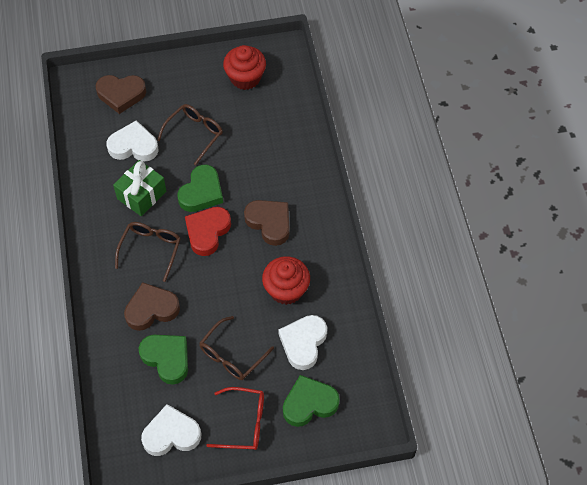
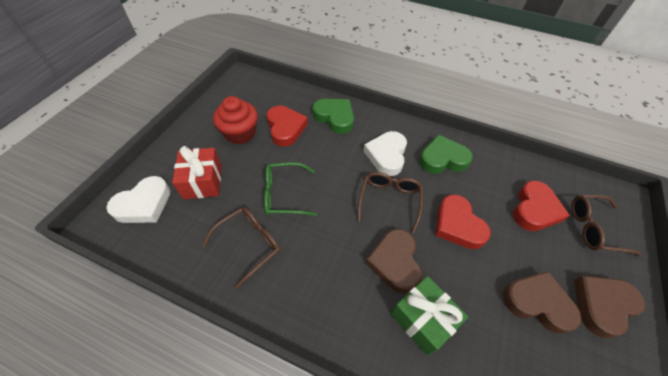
green glasses: 0 -> 1
green heart: 3 -> 2
red cupcake: 2 -> 1
red gift: 0 -> 1
red glasses: 1 -> 0
red heart: 1 -> 3
white heart: 3 -> 2

